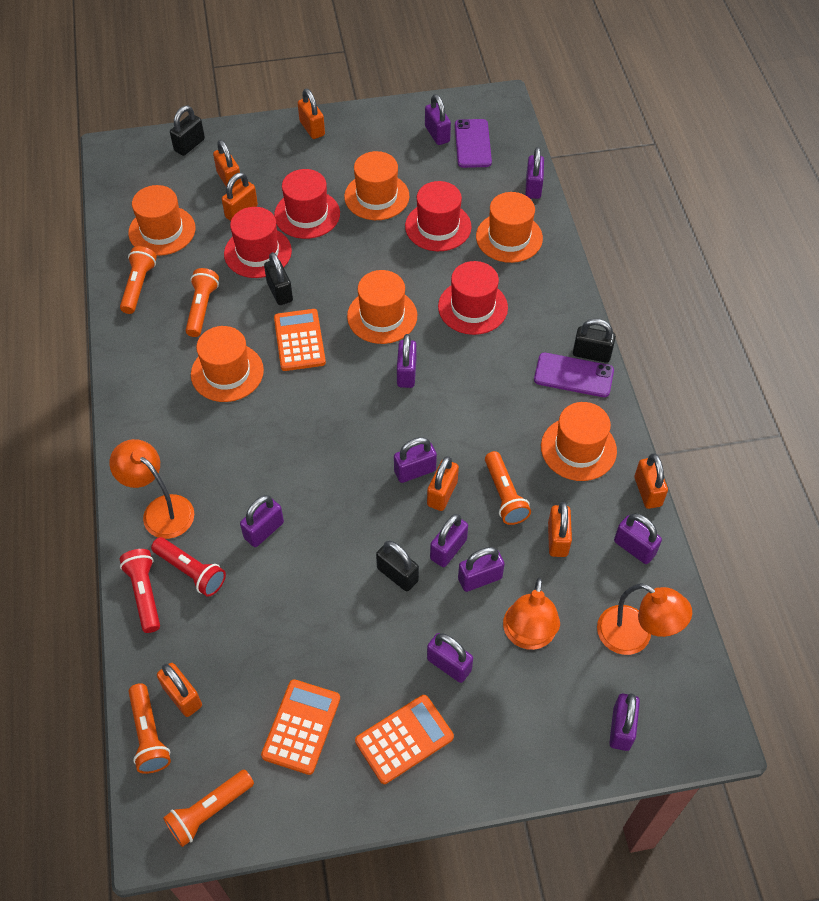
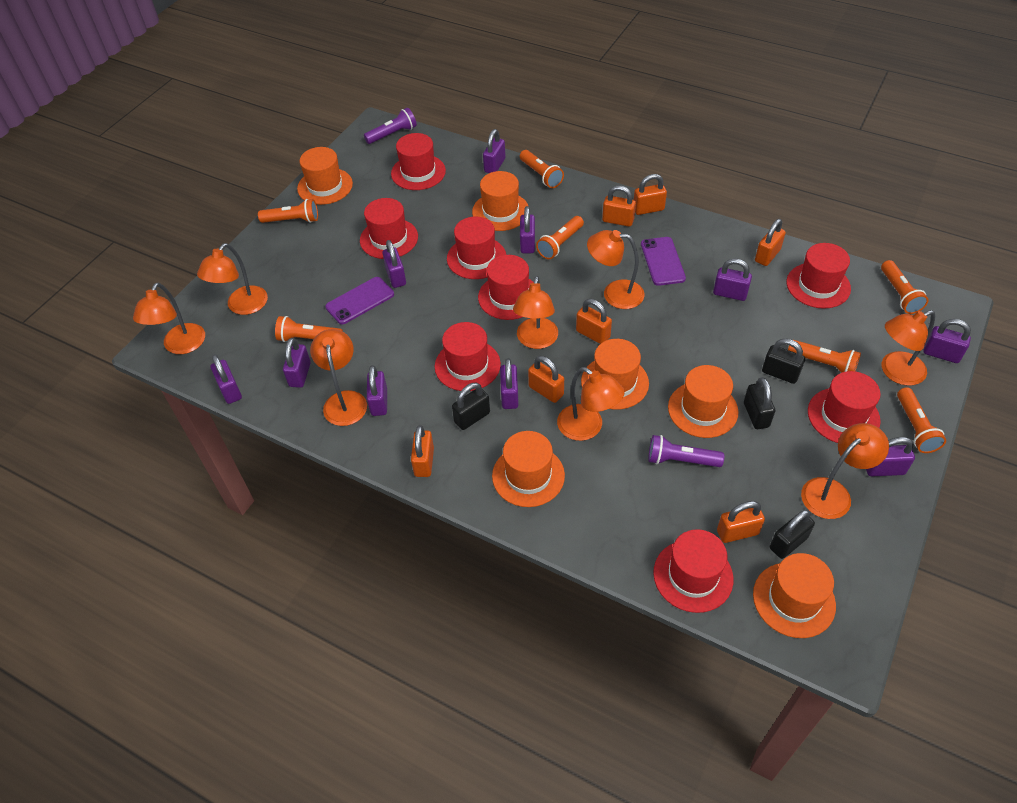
orange calculator: 3 -> 0
orange flashlight: 5 -> 7
orange lamp: 3 -> 8
purple flashlight: 0 -> 2
red flashlight: 2 -> 0
red hat: 4 -> 8

